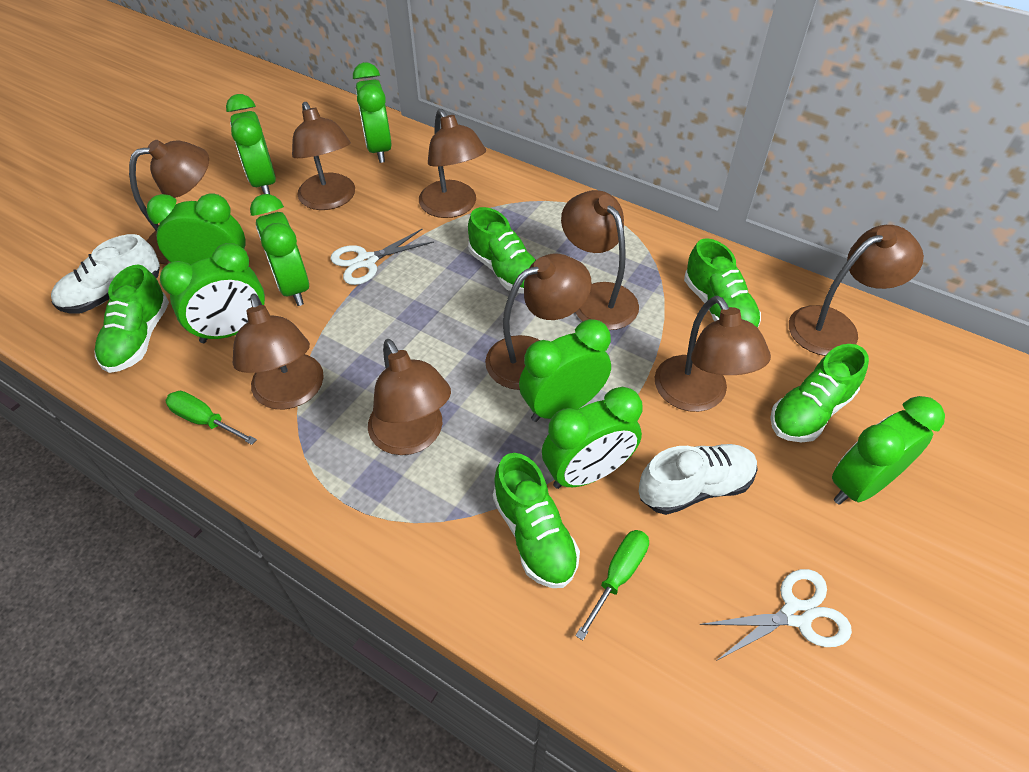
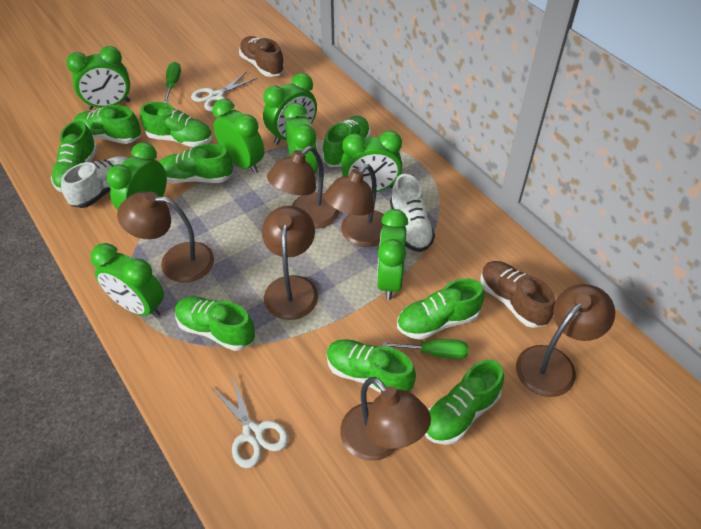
brown lamp: 9 -> 6
brown shoe: 0 -> 2
green shoe: 5 -> 9

